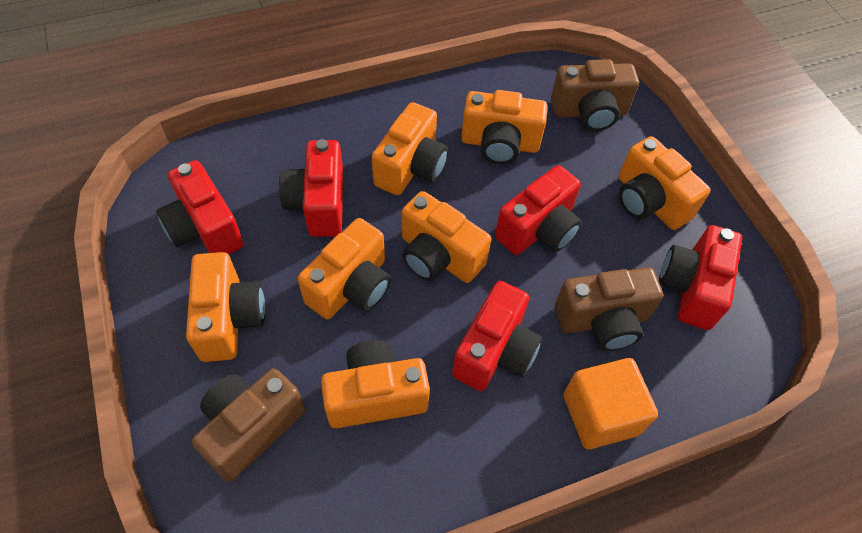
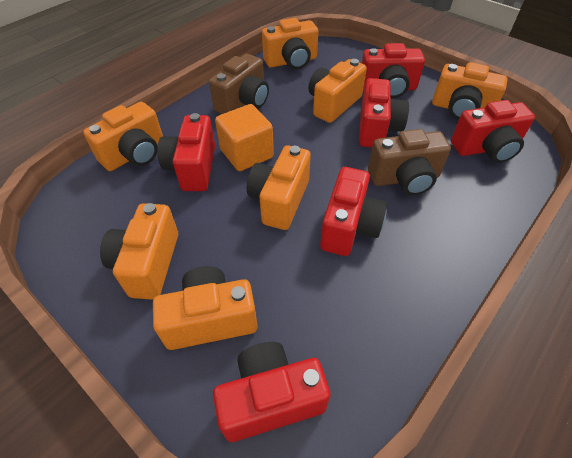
brown camera: 3 -> 2
red camera: 5 -> 6

